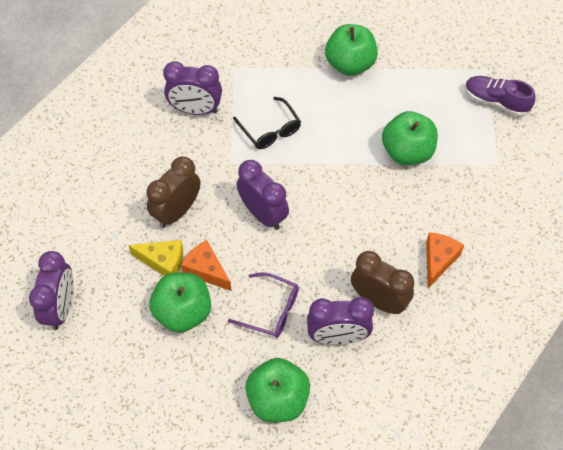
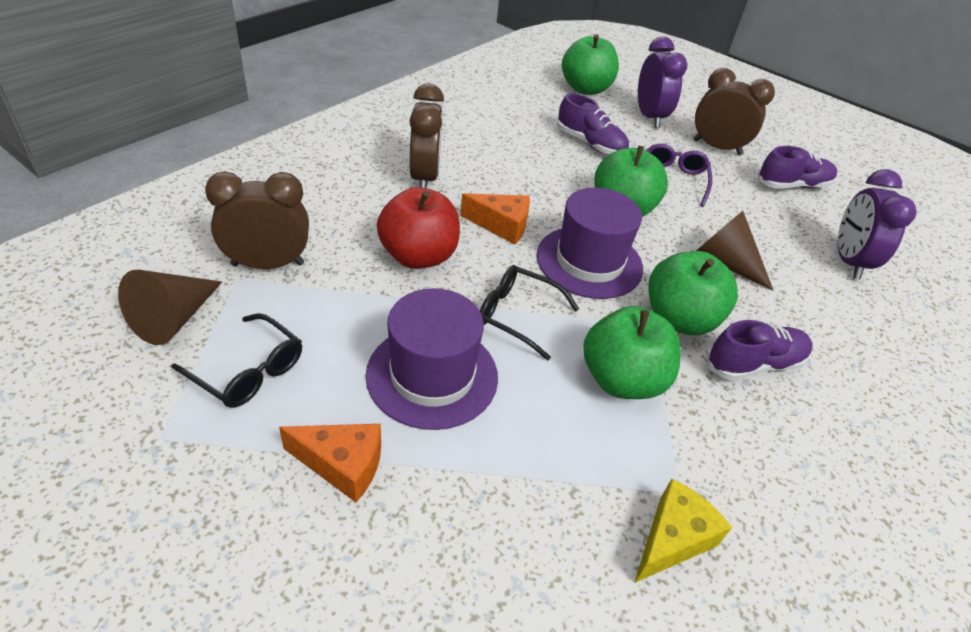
black glasses: 1 -> 2
brown clock: 2 -> 3
brown cone: 0 -> 2
purple clock: 4 -> 2
purple hat: 0 -> 2
purple shoe: 1 -> 3
red apple: 0 -> 1

